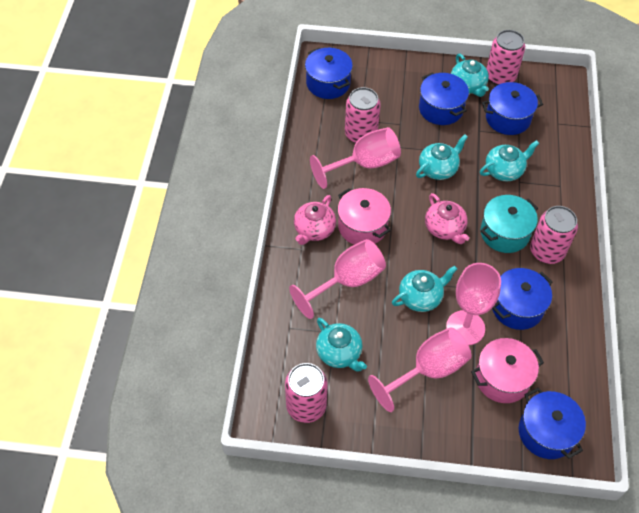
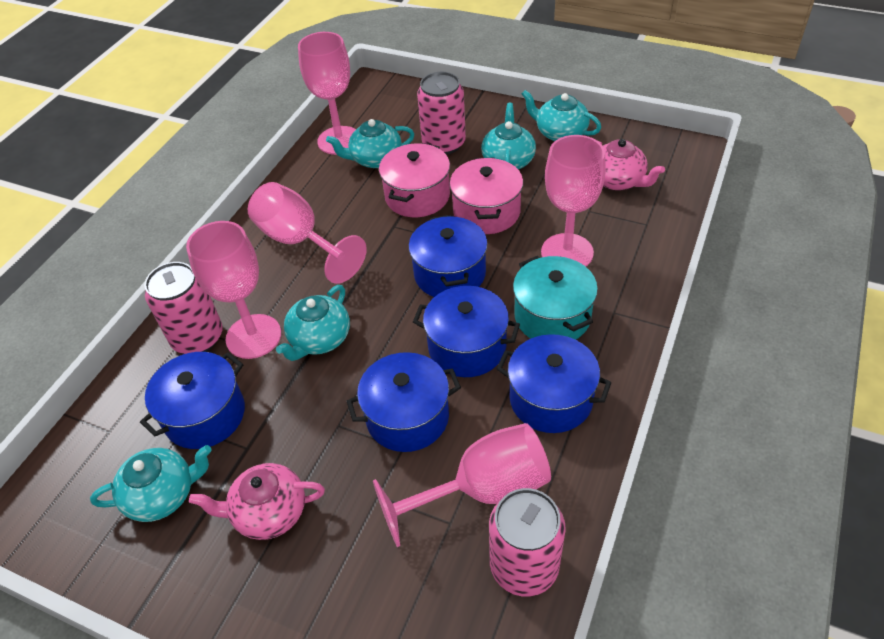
pink can: 4 -> 3
pink goblet: 4 -> 5

